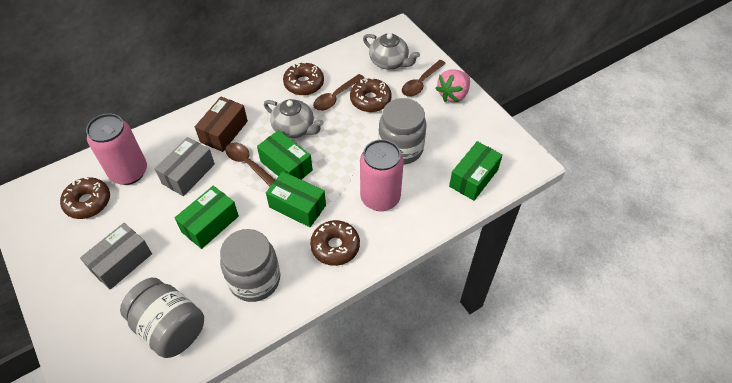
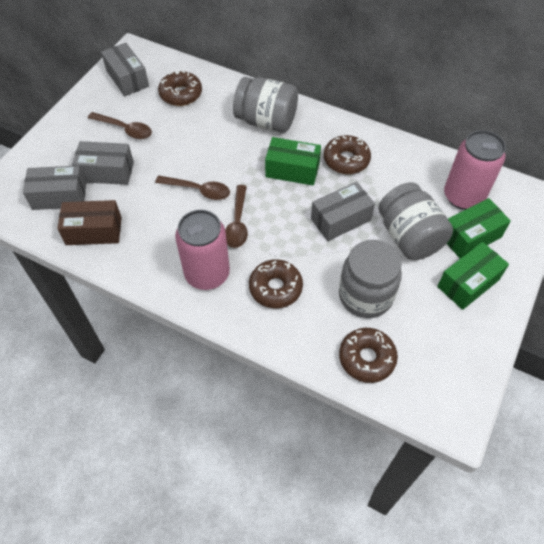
green box: 4 -> 3
grey box: 2 -> 4
grey teapot: 2 -> 0
pink strawberry: 1 -> 0

